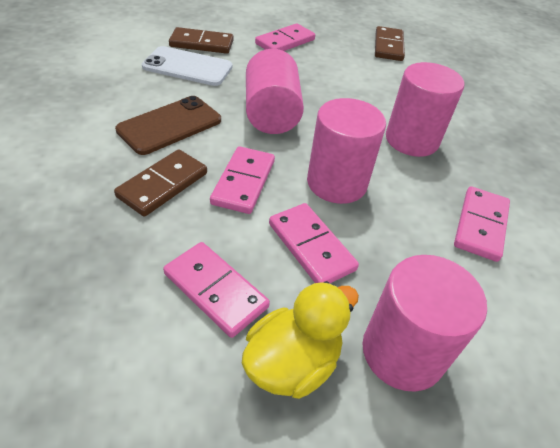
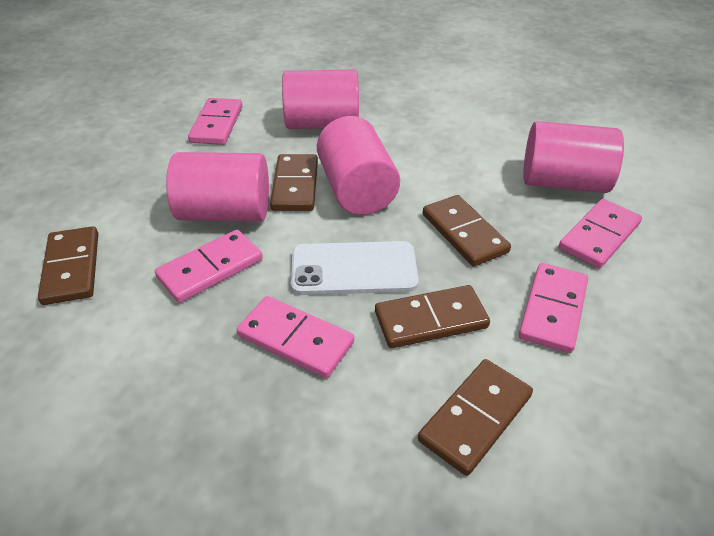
brown domino: 3 -> 5
brown phone: 1 -> 0
yellow duck: 1 -> 0

